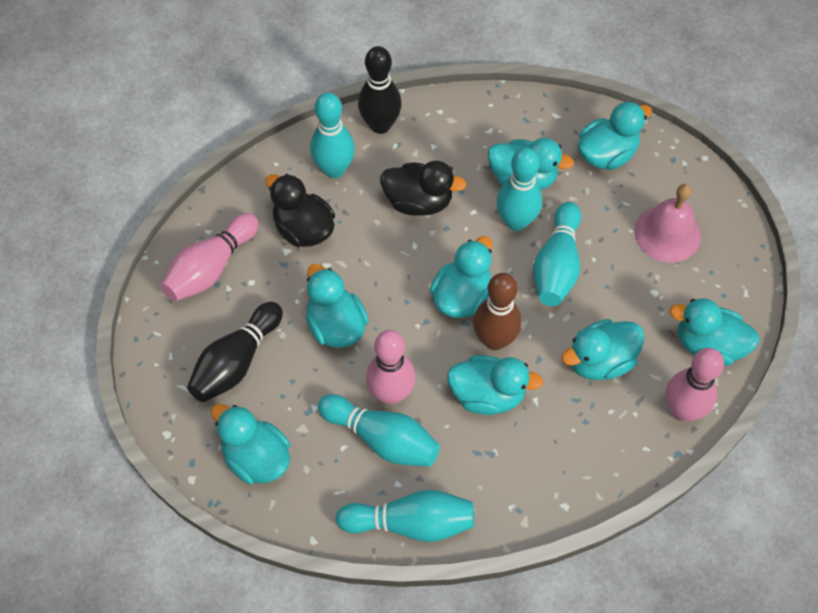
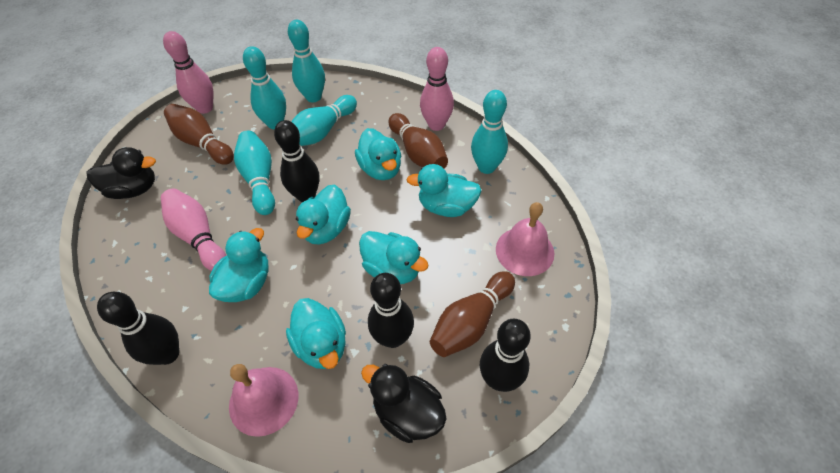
black bowling pin: 2 -> 4
brown bowling pin: 1 -> 3
pink bell: 1 -> 2
turquoise duck: 8 -> 6

